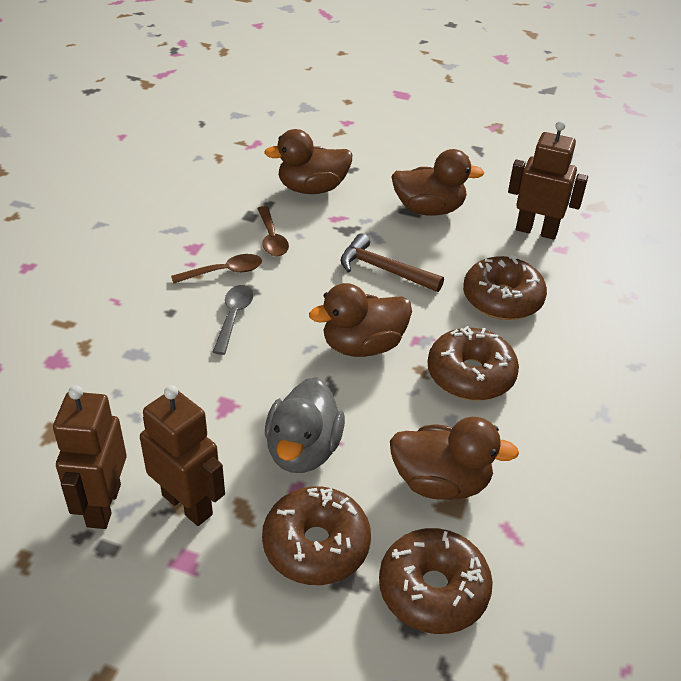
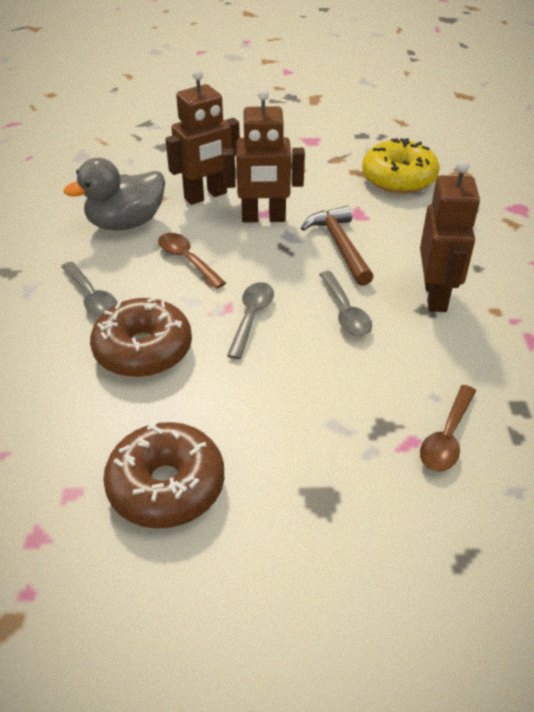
brown donut: 4 -> 2
brown duck: 4 -> 0
grey spoon: 1 -> 3
yellow donut: 0 -> 1

